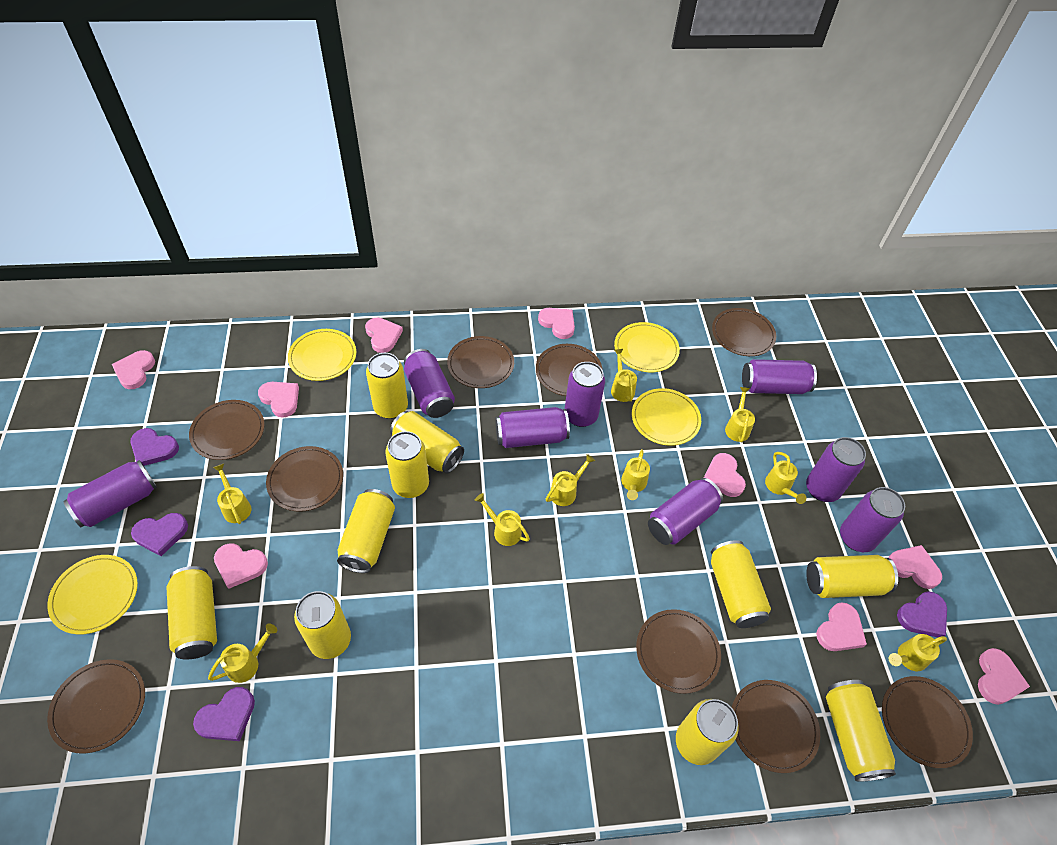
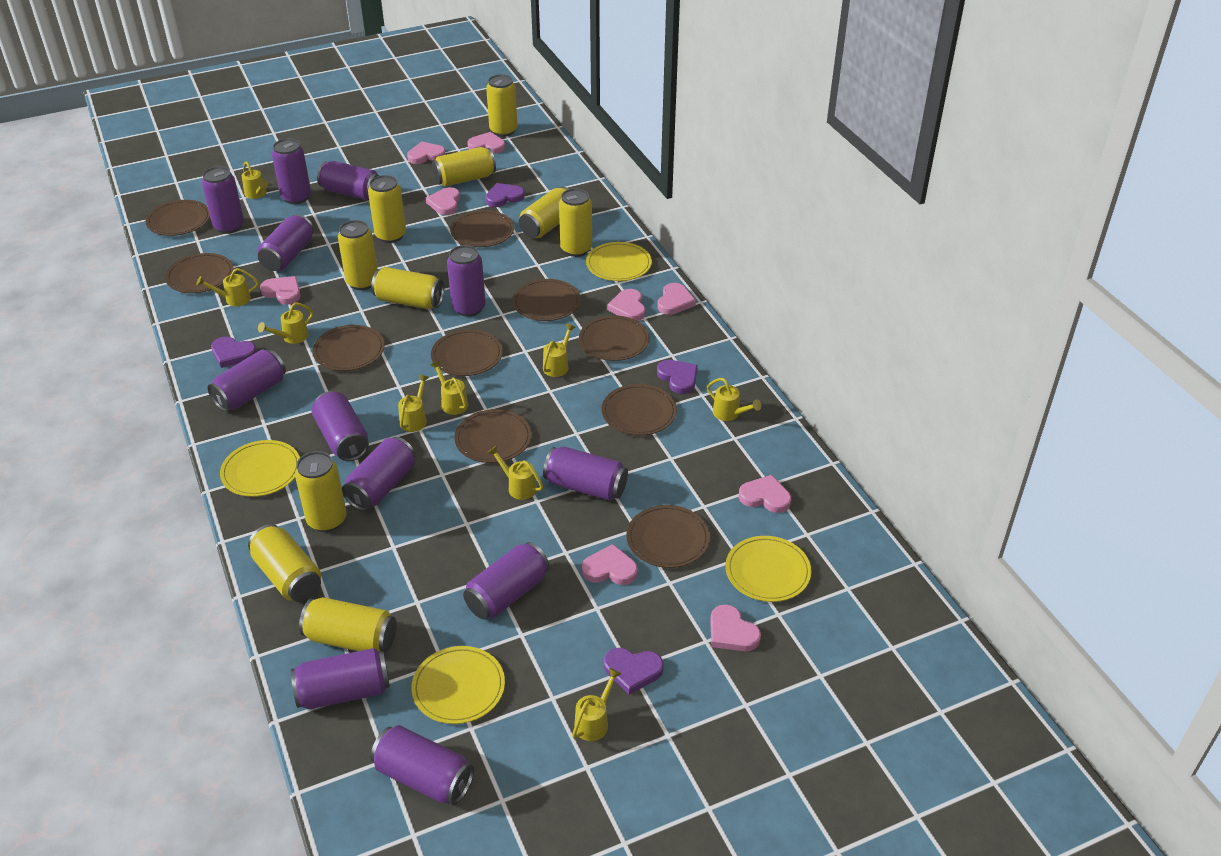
brown plate: 9 -> 10
purple can: 8 -> 12

